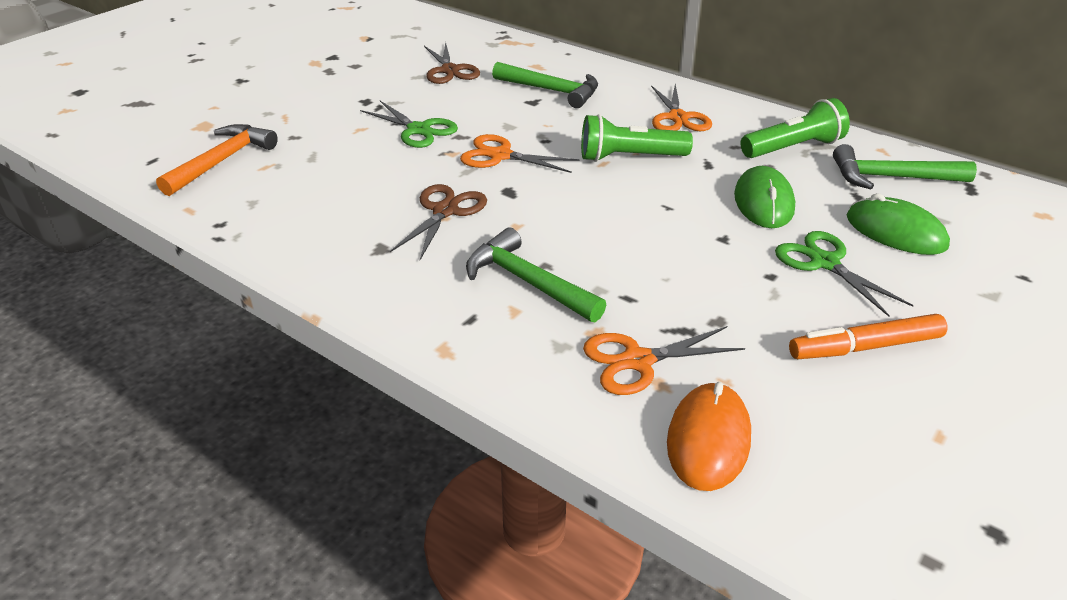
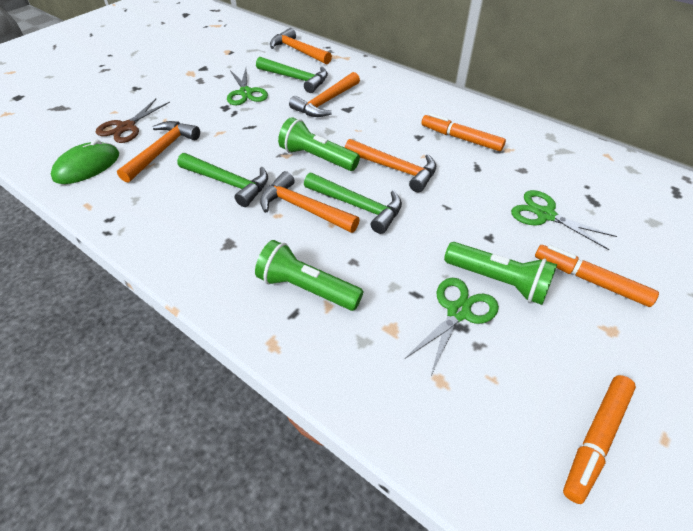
brown scissors: 2 -> 1
green flashlight: 2 -> 3
green mouse: 2 -> 1
green scissors: 2 -> 3
orange hammer: 1 -> 5
orange marker: 1 -> 3
orange mouse: 1 -> 0
orange scissors: 3 -> 0

